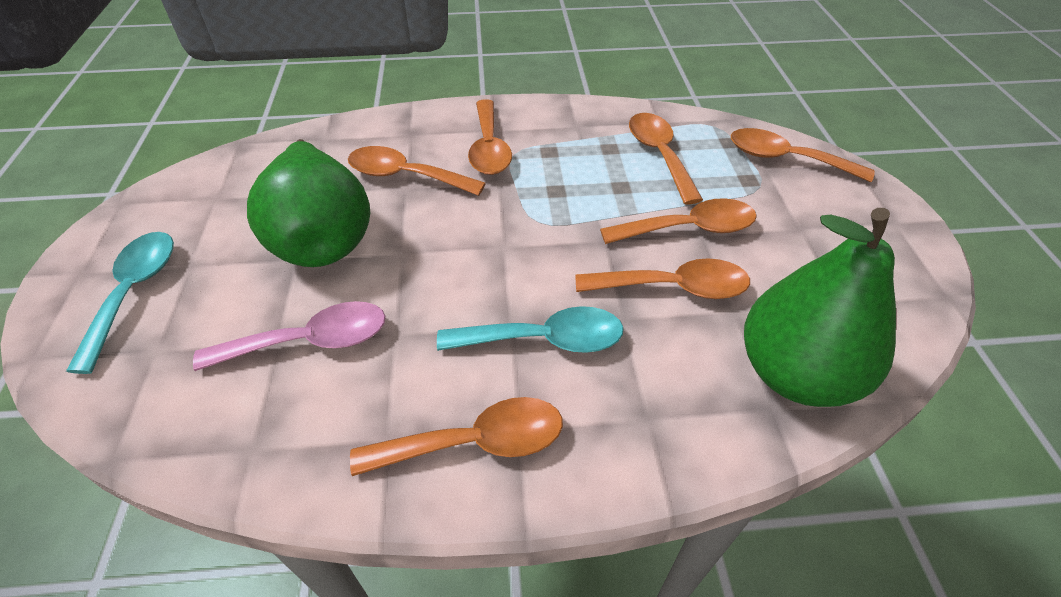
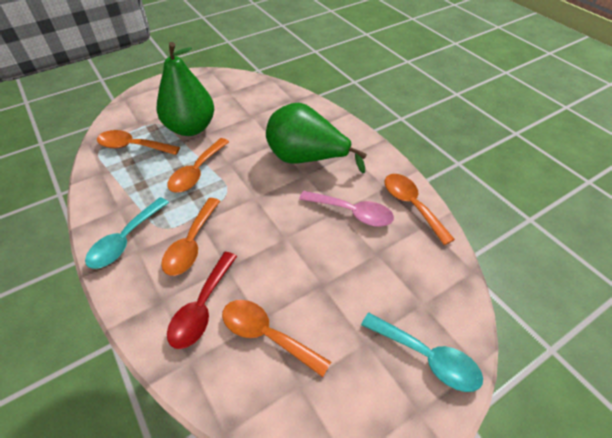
orange spoon: 7 -> 5
red spoon: 0 -> 1

